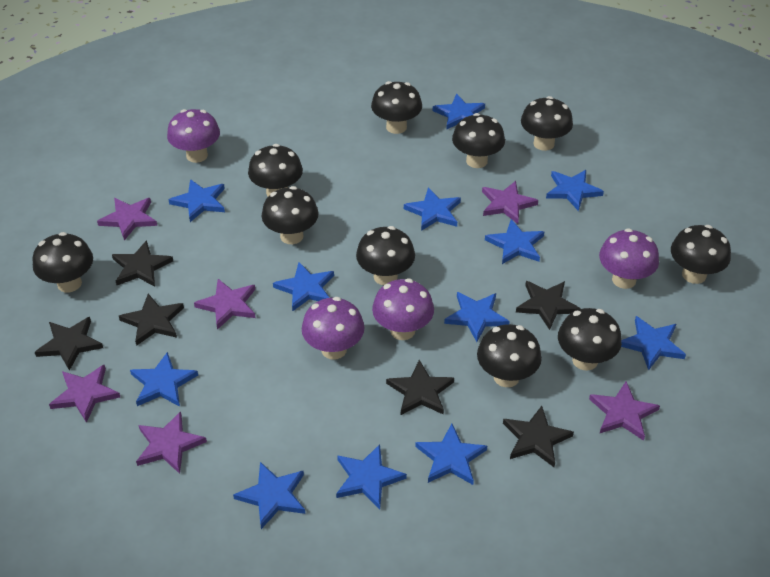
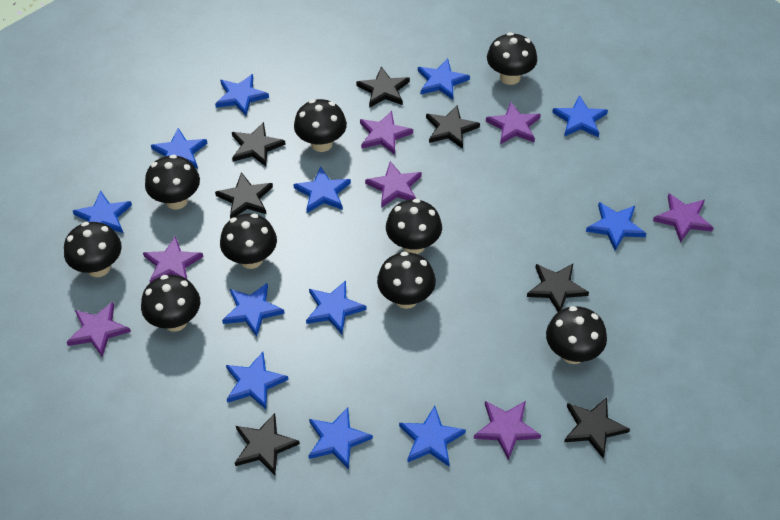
black mushroom: 10 -> 9
black star: 6 -> 7
purple mushroom: 4 -> 0
purple star: 6 -> 7

